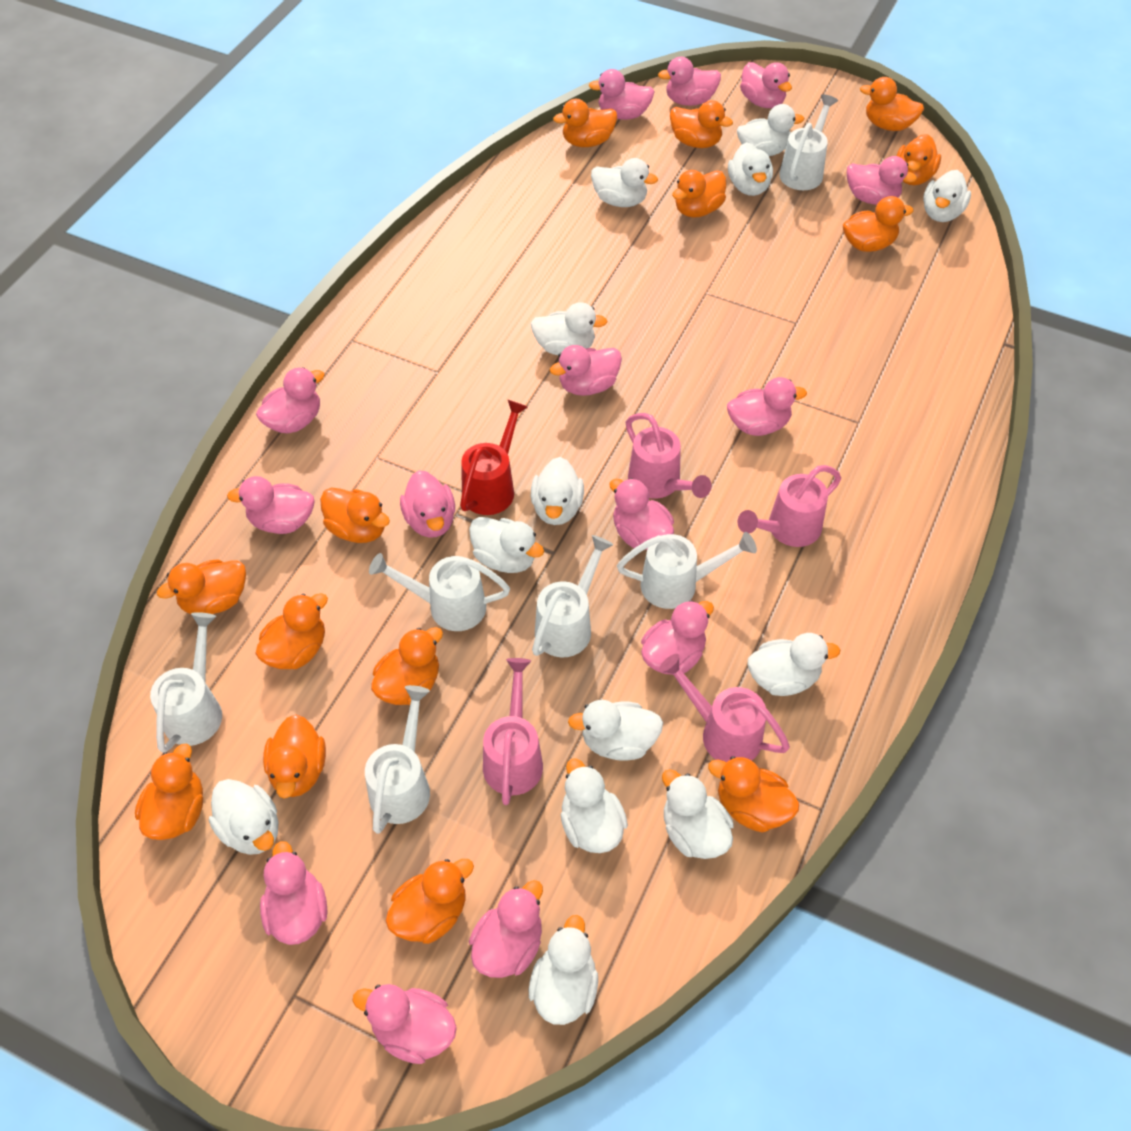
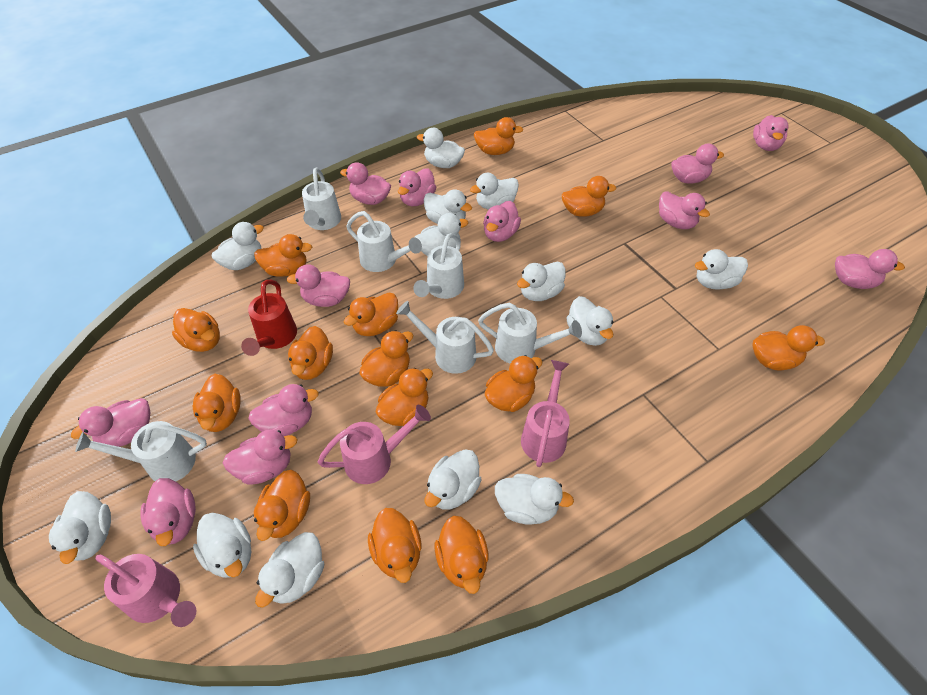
pink duck: 14 -> 12
pink watering can: 4 -> 3

